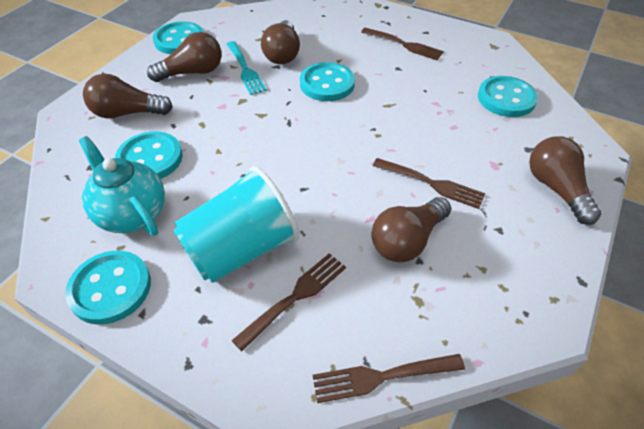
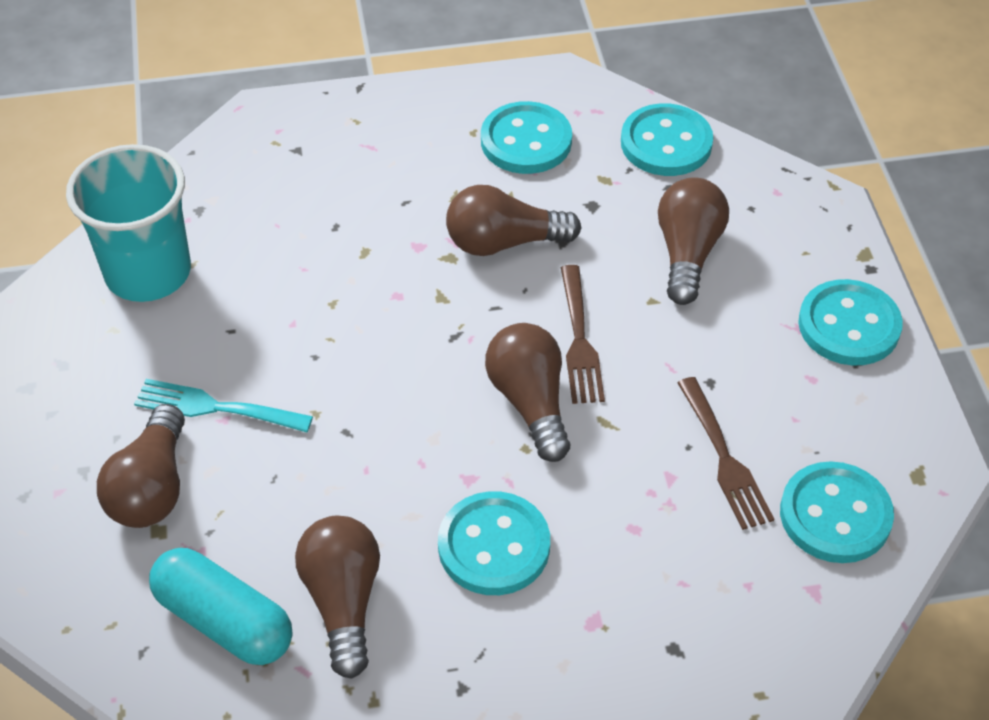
brown fork: 4 -> 2
turquoise capsule: 0 -> 1
turquoise teapot: 1 -> 0

